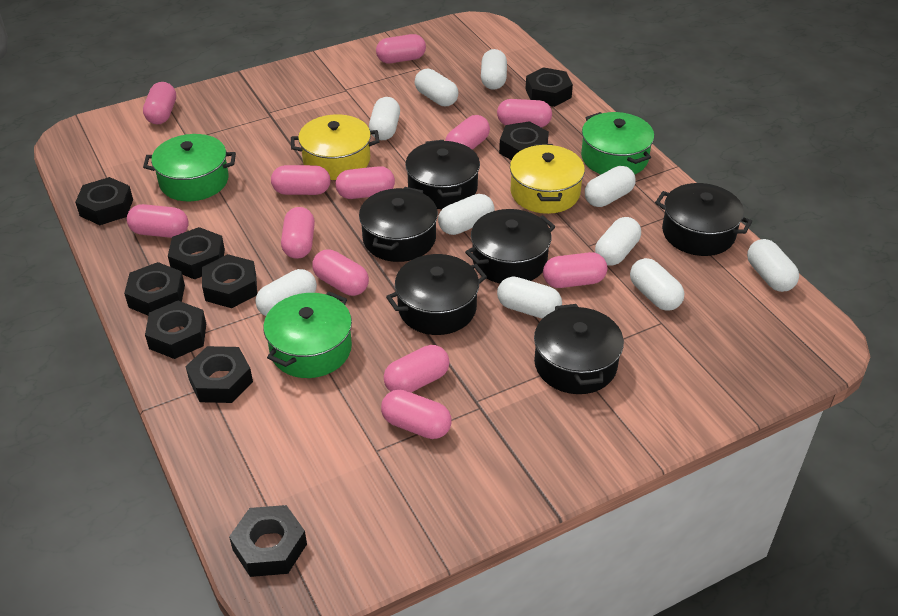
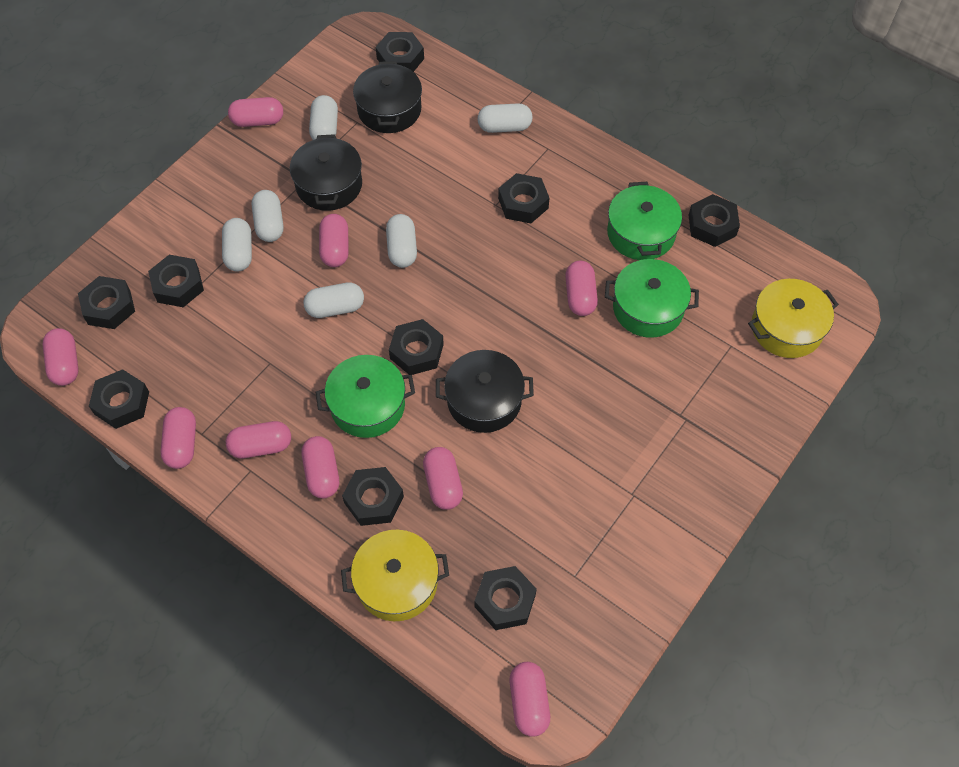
black pot: 6 -> 3
pink capsule: 12 -> 9
white capsule: 10 -> 6

